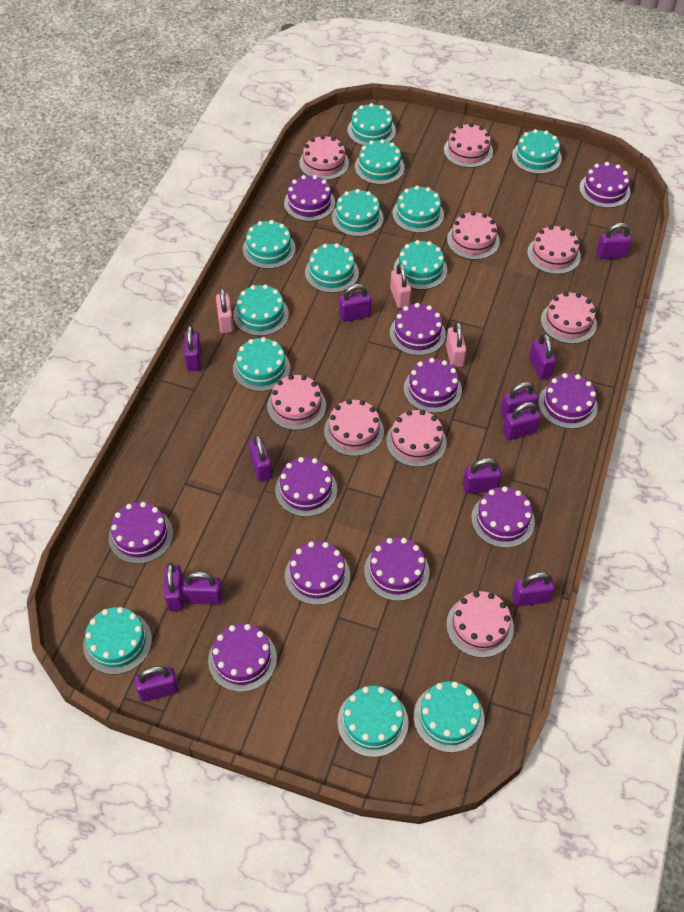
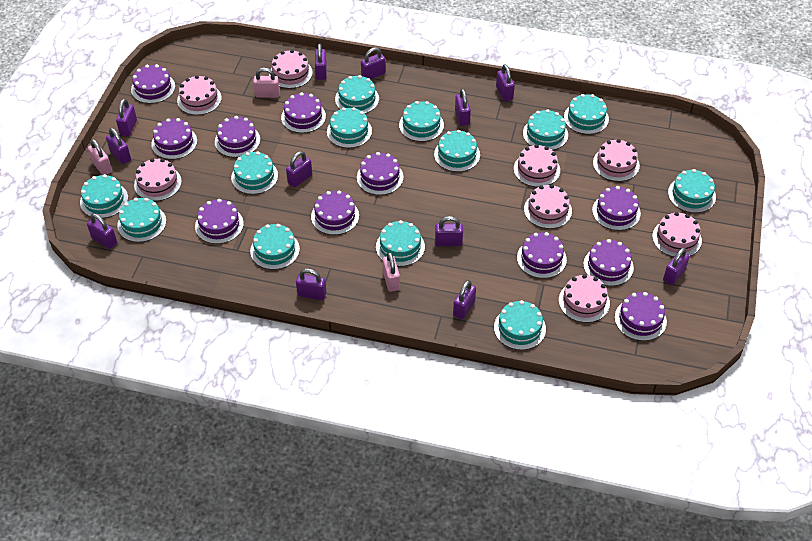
pink cake: 9 -> 8

